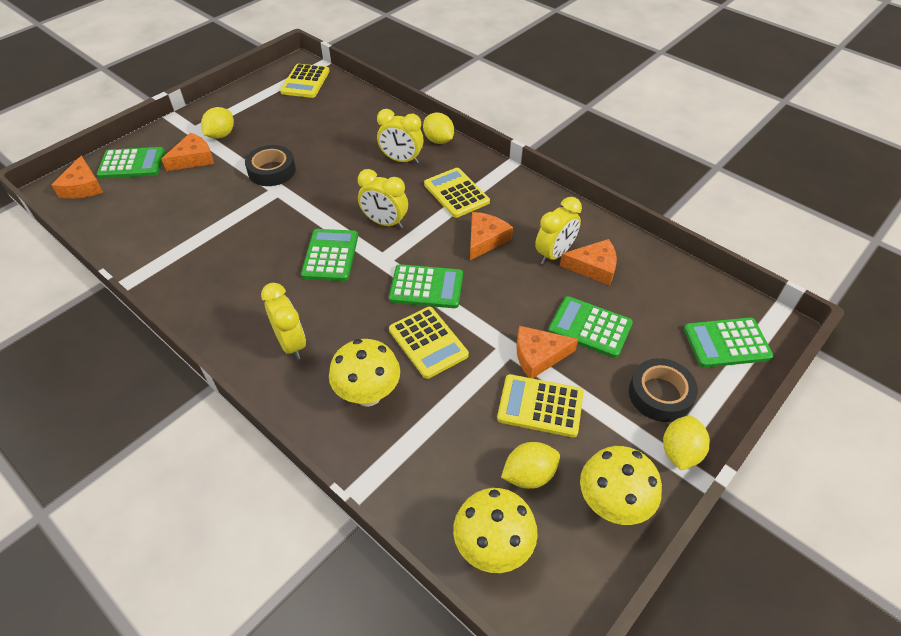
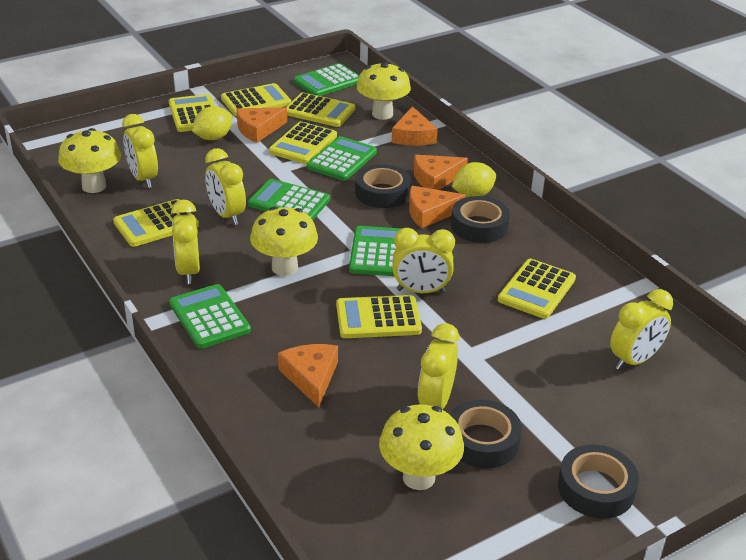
black tape: 2 -> 4
yellow calculator: 4 -> 7
yellow clock: 4 -> 6
yellow lemon: 4 -> 2
yellow mushroom: 3 -> 4

